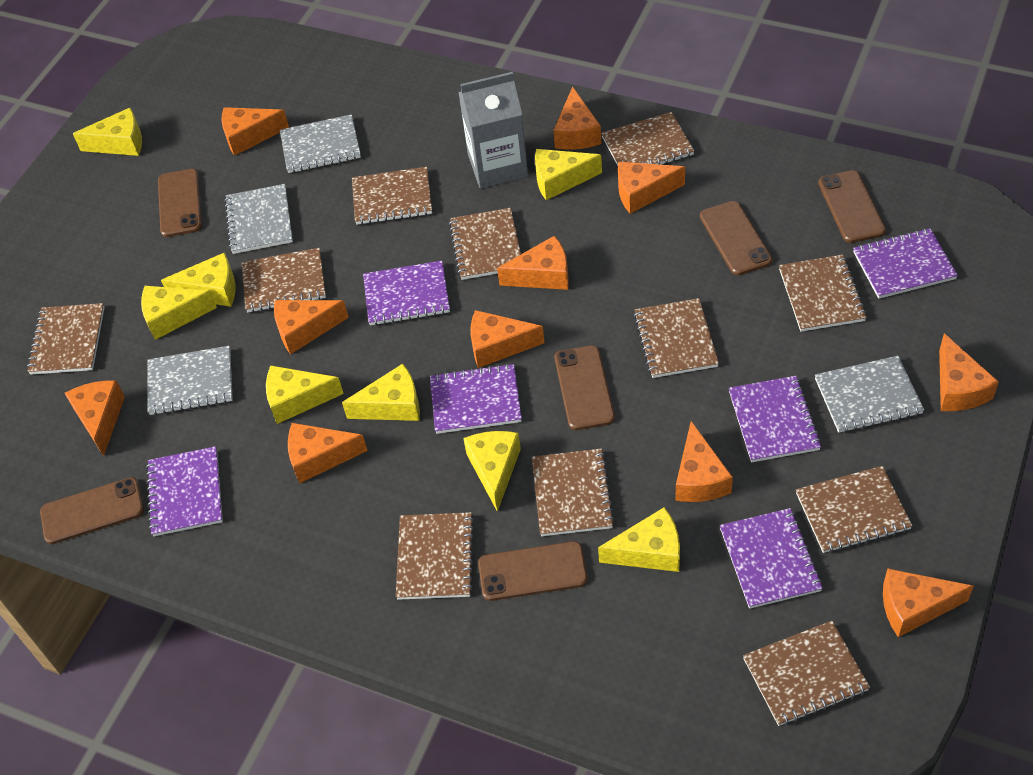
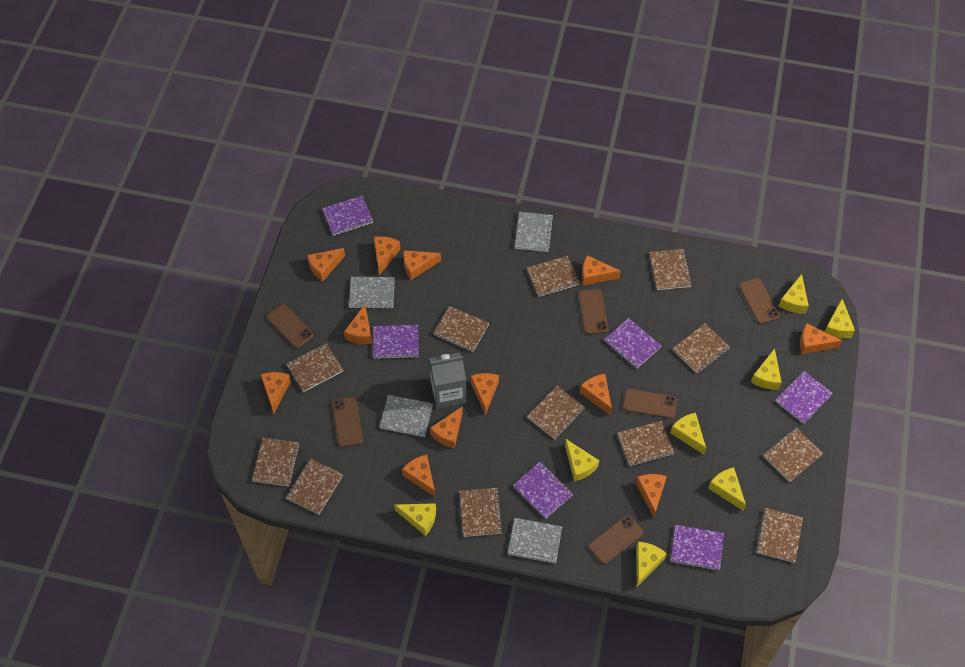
brown notebook: 11 -> 12
orange cheese: 11 -> 12

